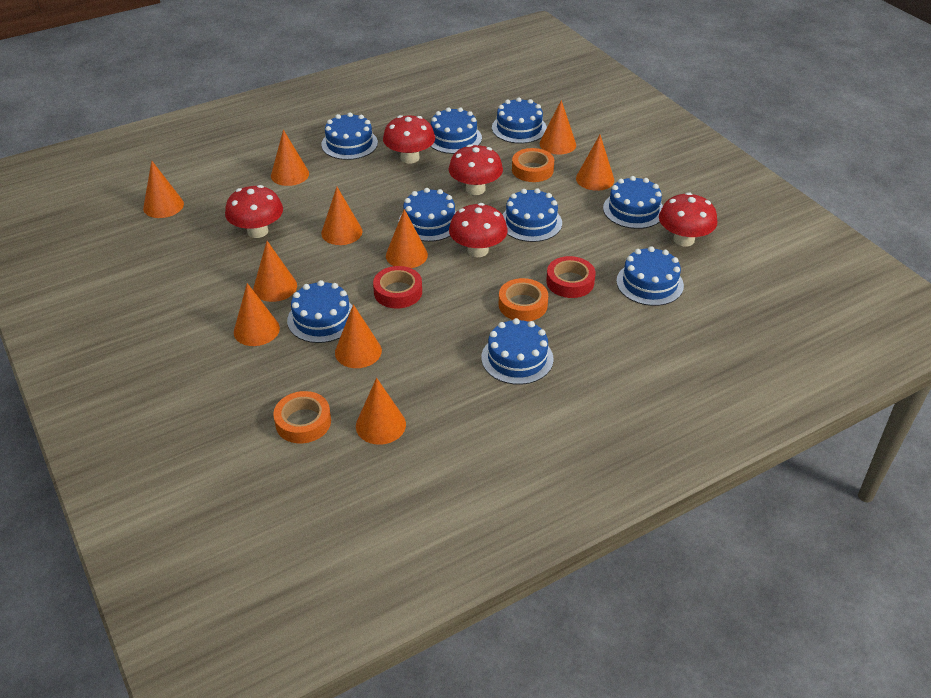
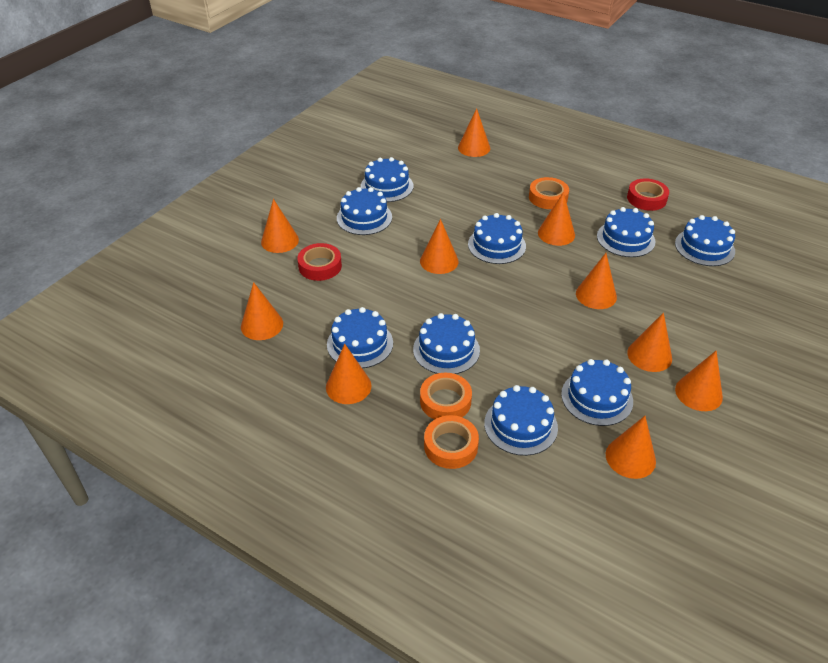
red mushroom: 5 -> 0

